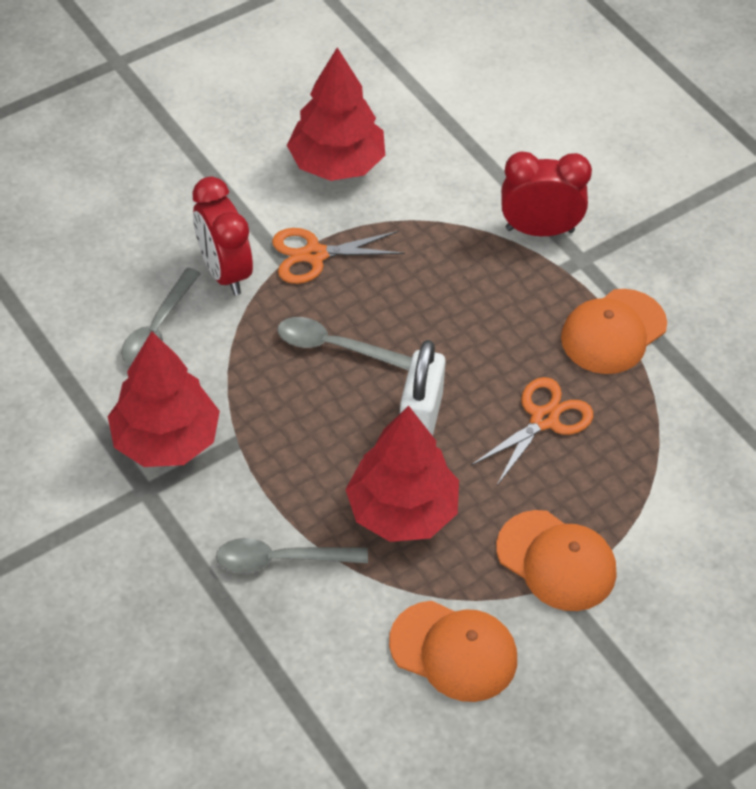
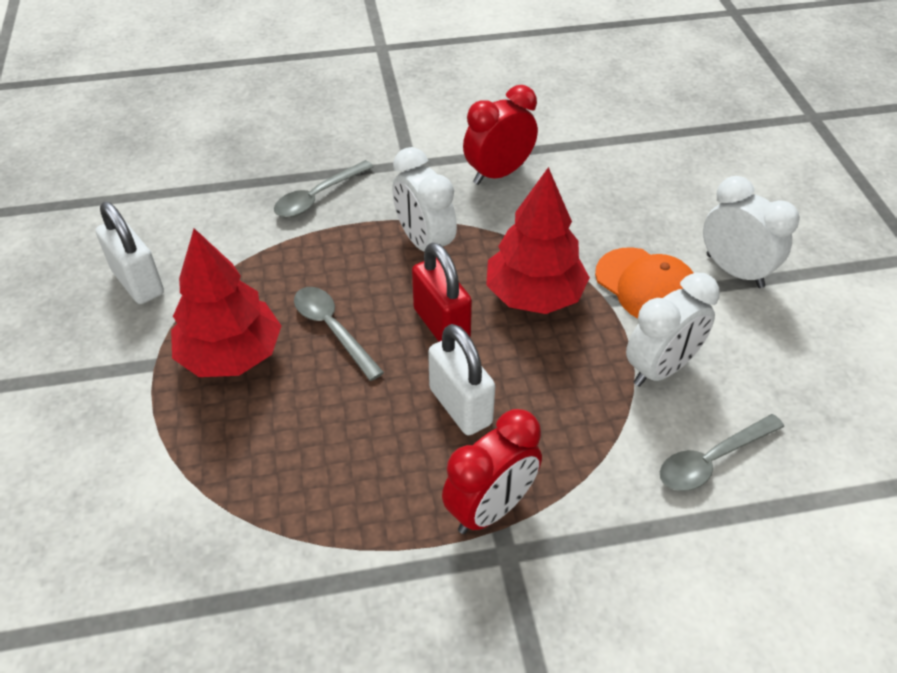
orange cap: 3 -> 1
orange scissors: 2 -> 0
red padlock: 0 -> 1
red tree: 3 -> 2
white clock: 0 -> 3
white padlock: 1 -> 2

